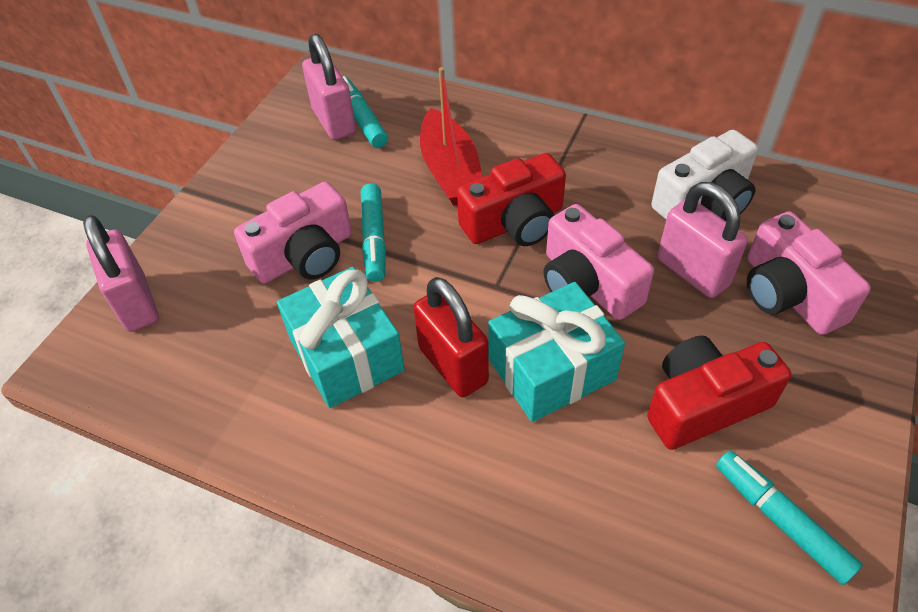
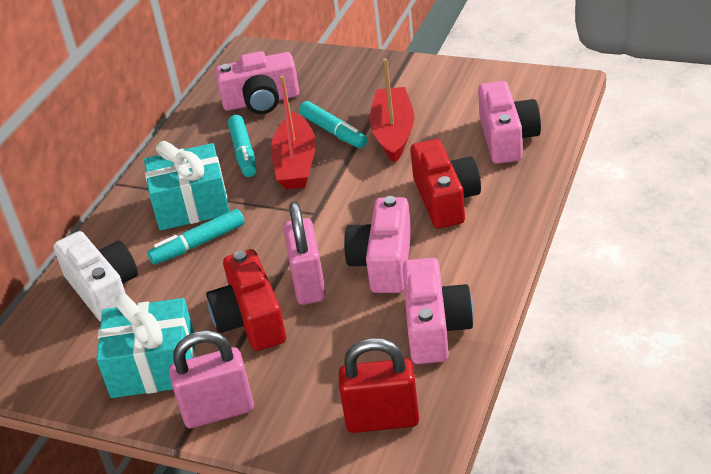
pink camera: 3 -> 4
pink padlock: 3 -> 2
red boat: 1 -> 2

